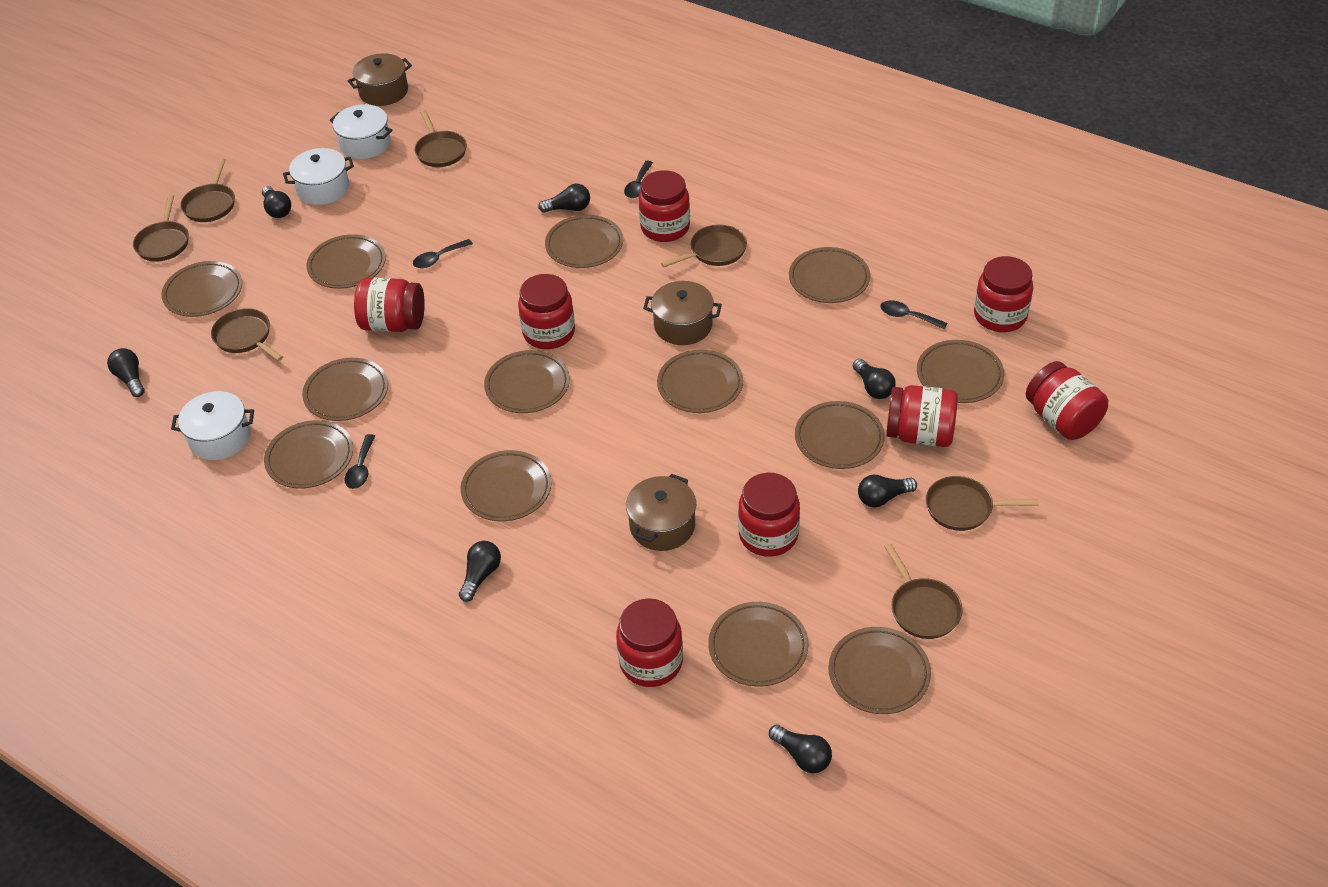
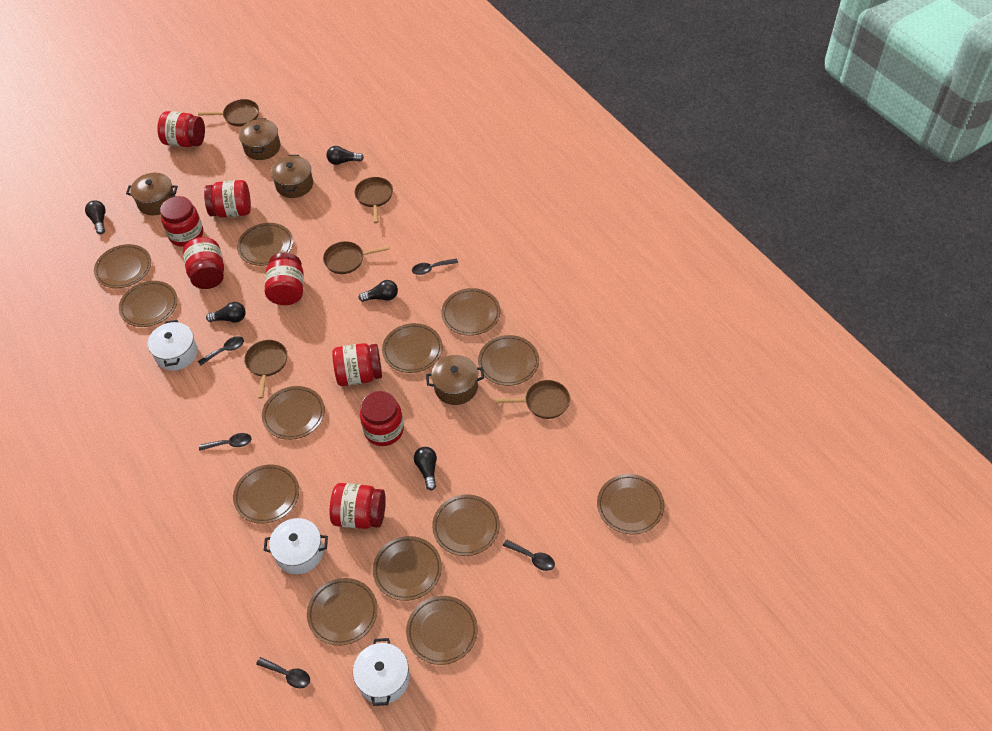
black light bulb: 7 -> 5
black spoon: 4 -> 5
brown pan: 7 -> 5
brown pot: 3 -> 4

